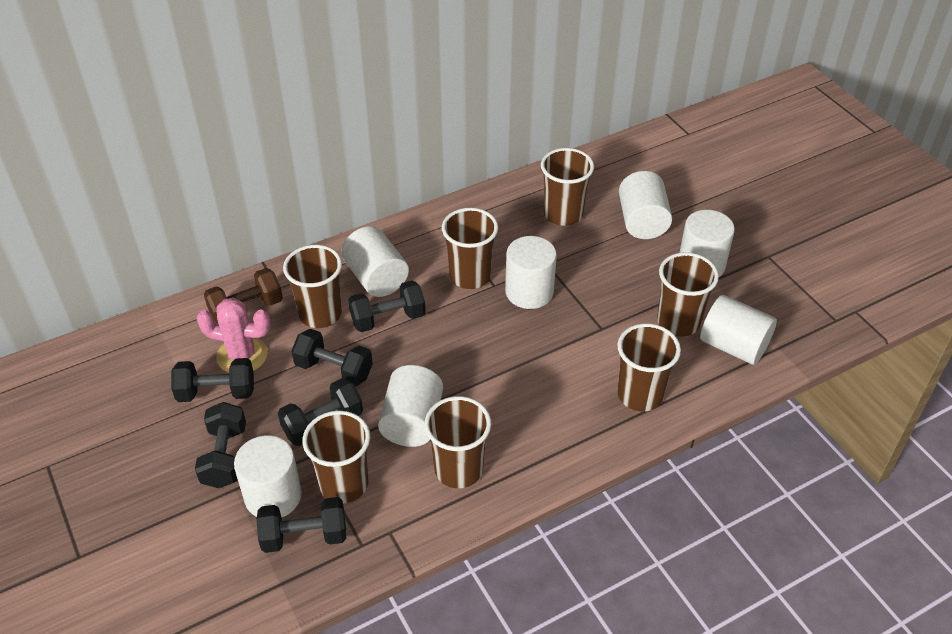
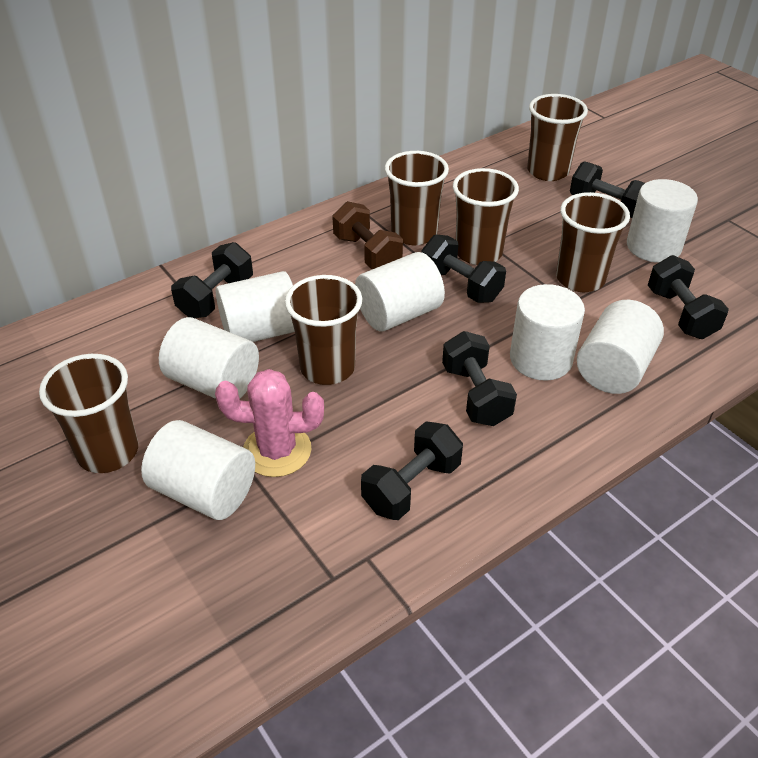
brown cup: 7 -> 6

